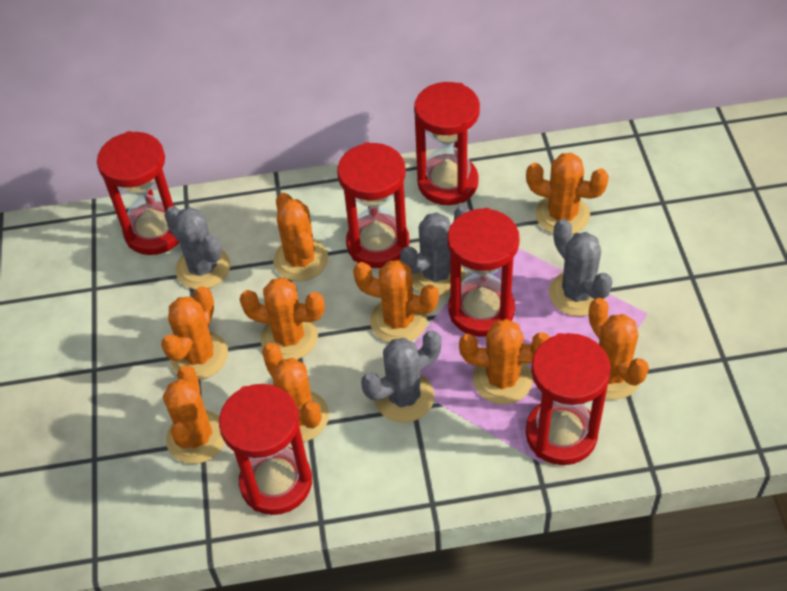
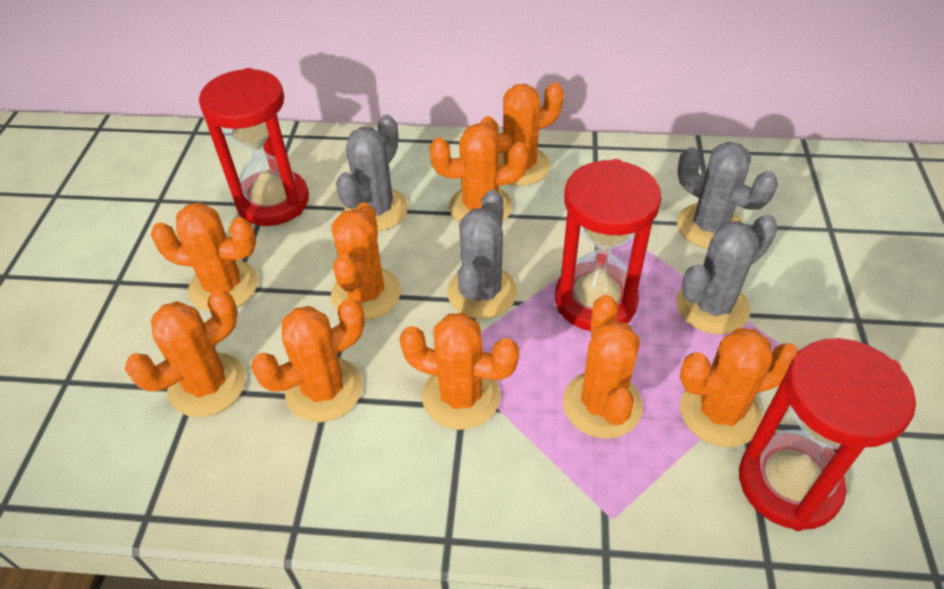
red hourglass: 6 -> 3

